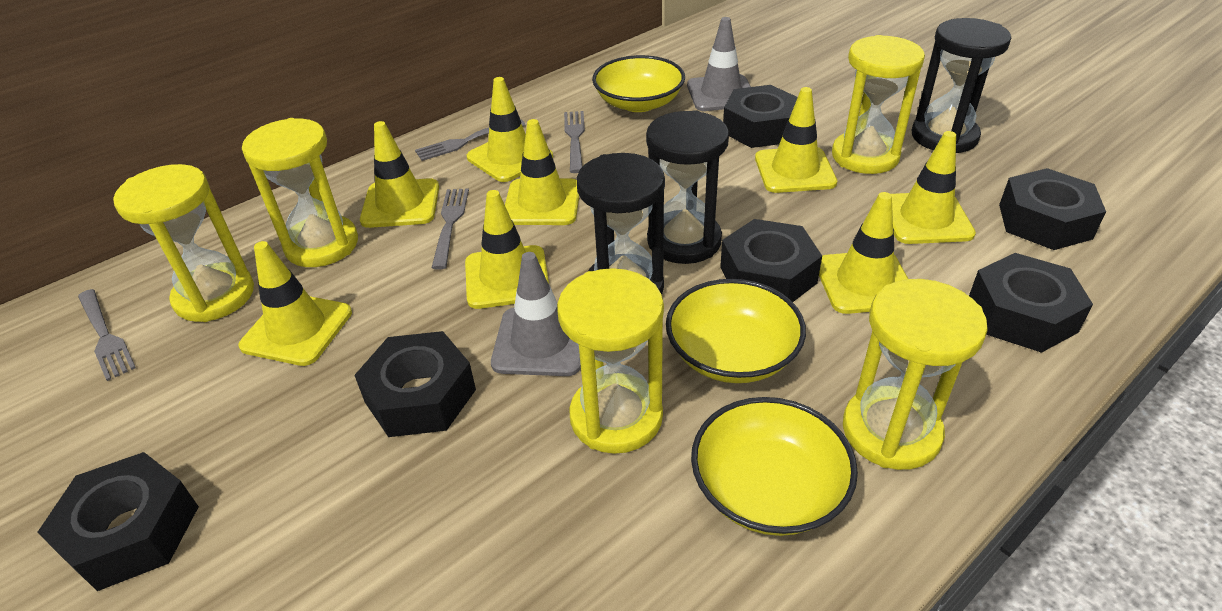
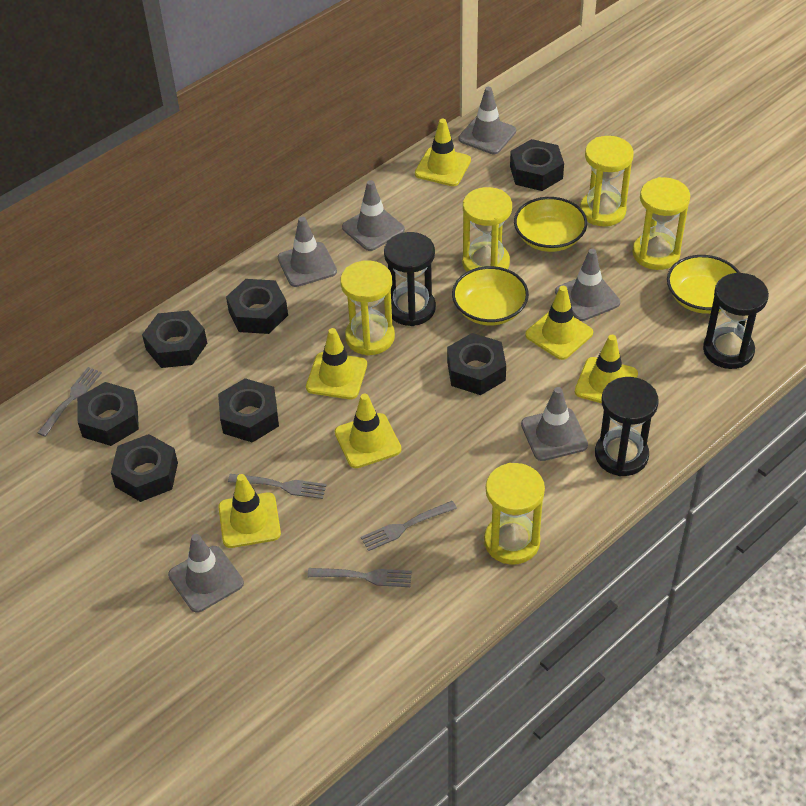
black nut: 6 -> 7
grey traffic cone: 2 -> 6
yellow traffic cone: 8 -> 6

